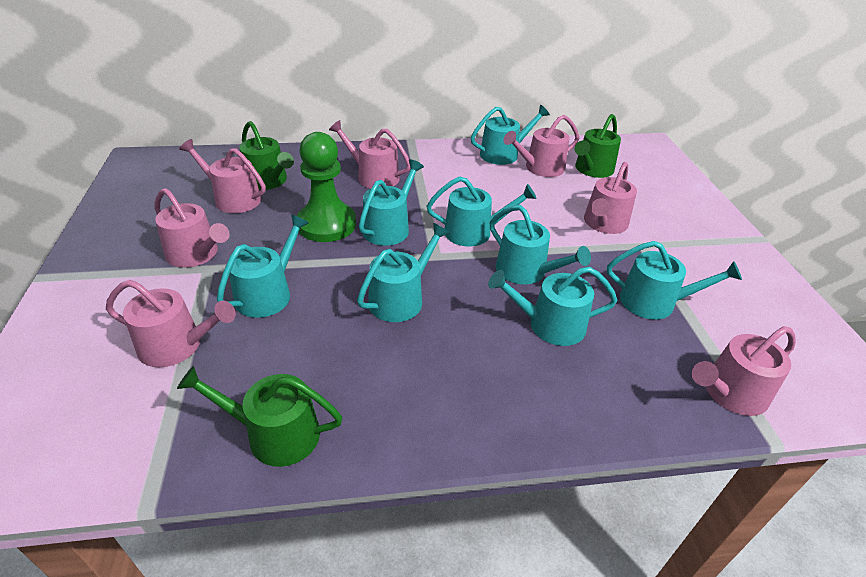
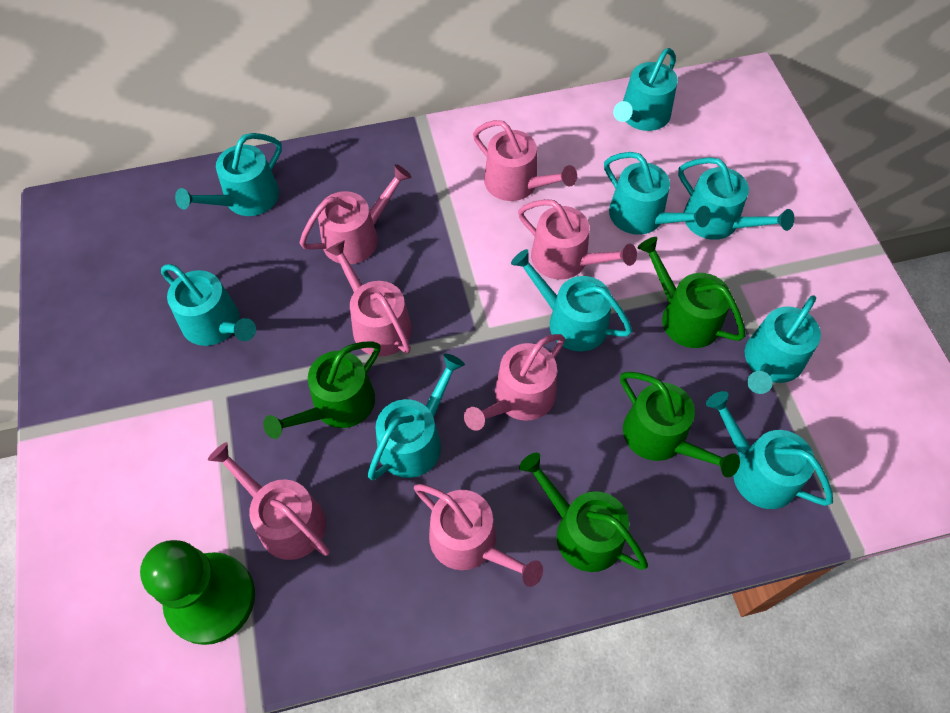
green watering can: 3 -> 4
turquoise watering can: 8 -> 9

